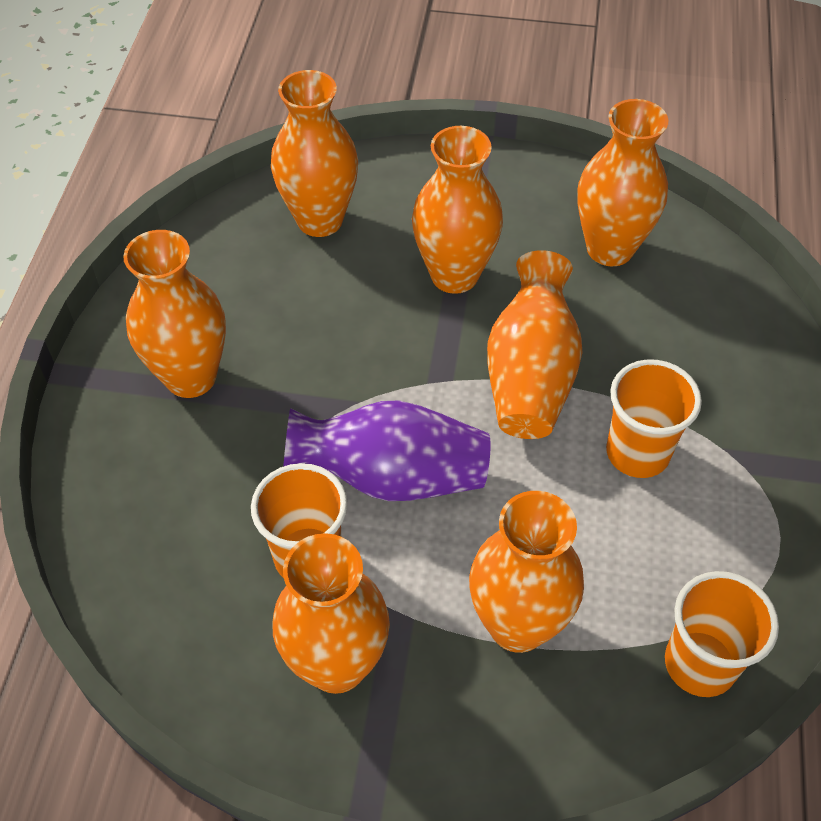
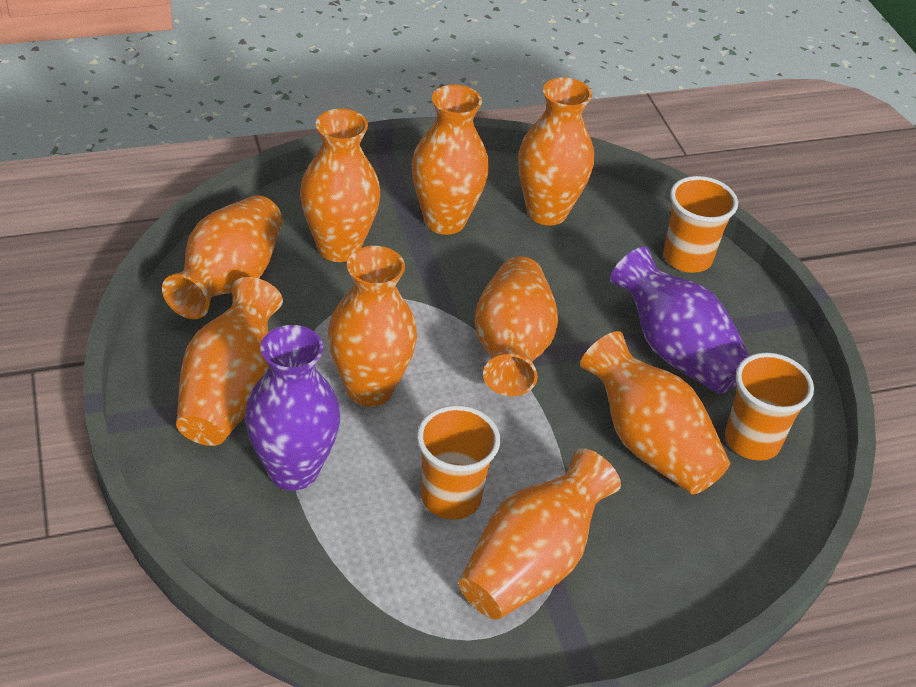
orange vase: 7 -> 9
purple vase: 1 -> 2

